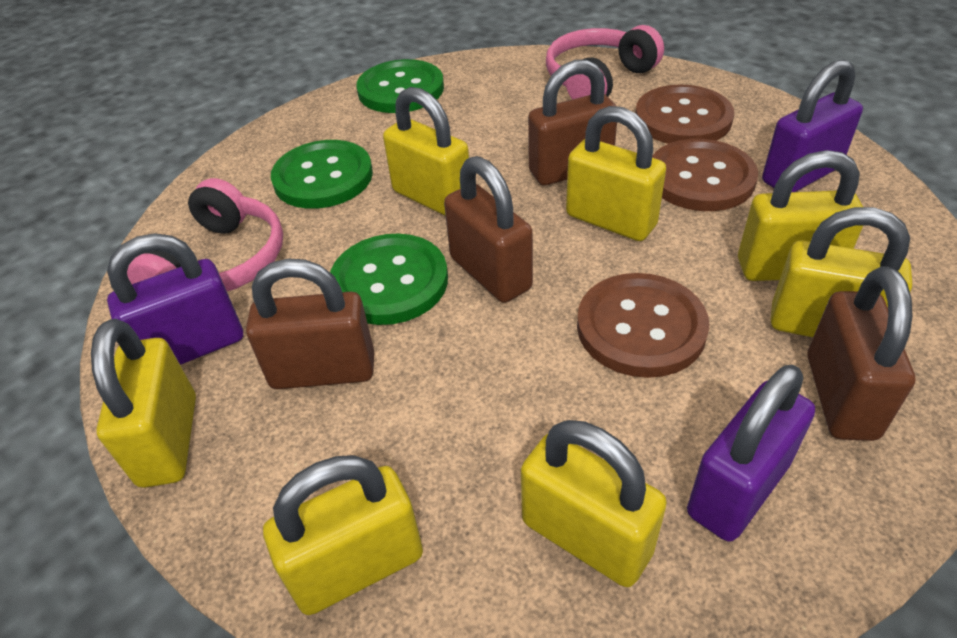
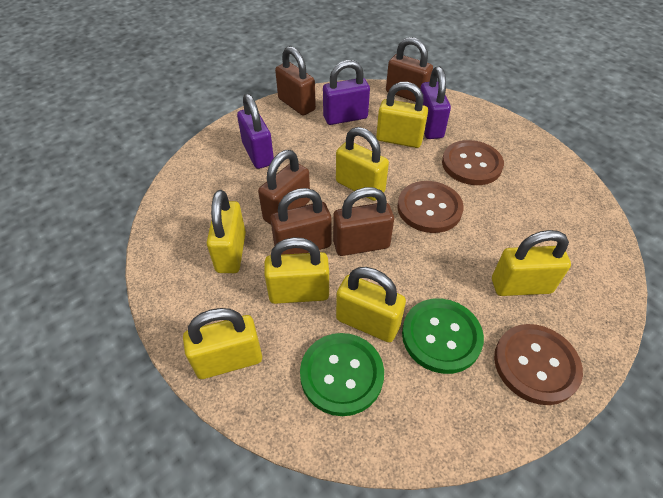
brown padlock: 4 -> 5
green button: 3 -> 2
pink headphones: 2 -> 0

